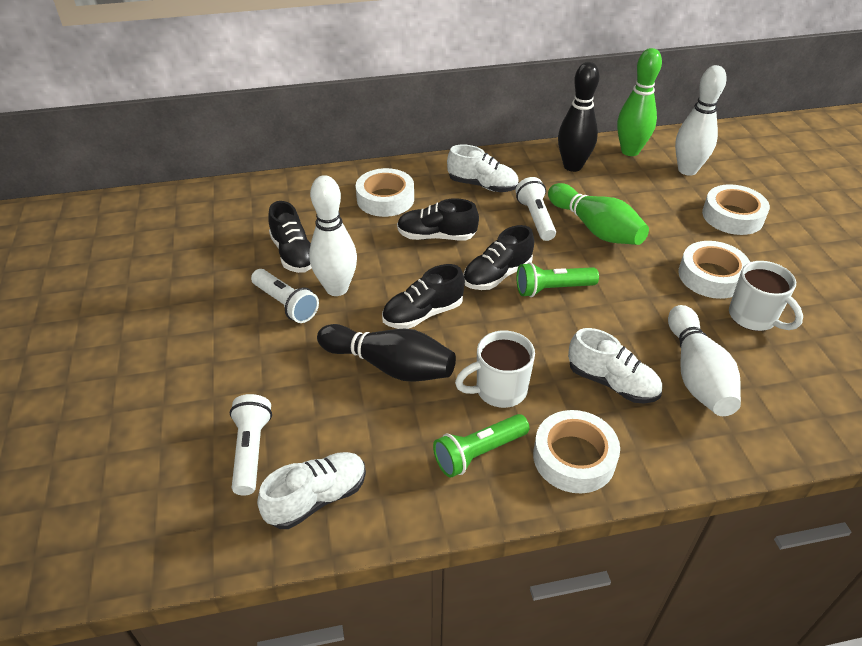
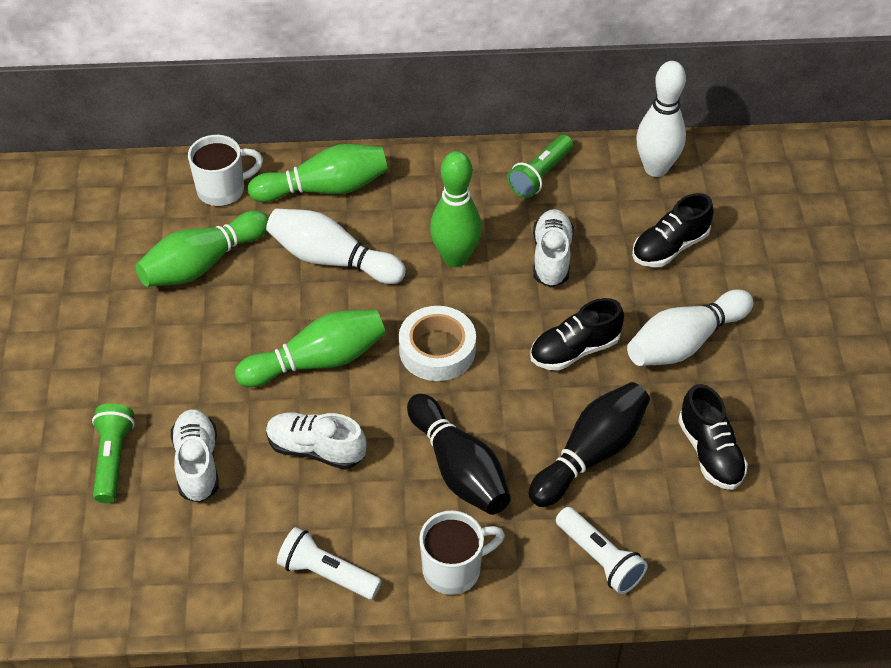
black shoe: 4 -> 3
green bowling pin: 2 -> 4
white flashlight: 3 -> 2
white tape: 4 -> 1

